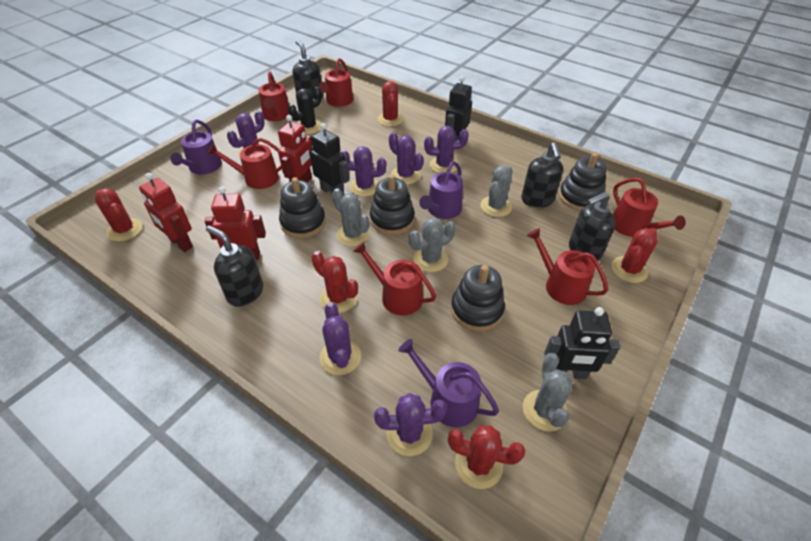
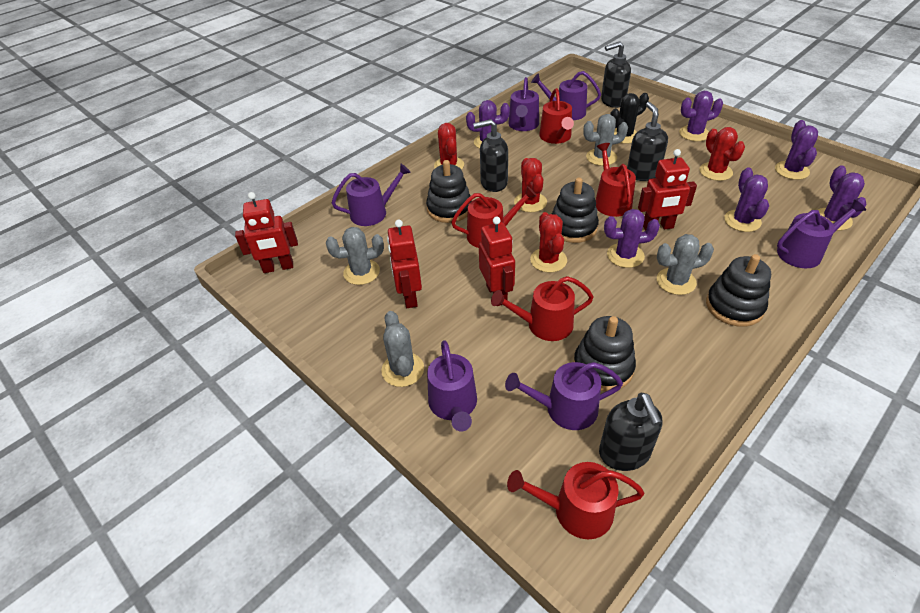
black robot: 3 -> 0
purple watering can: 3 -> 6
red cactus: 5 -> 4
red robot: 3 -> 4
red watering can: 6 -> 5

